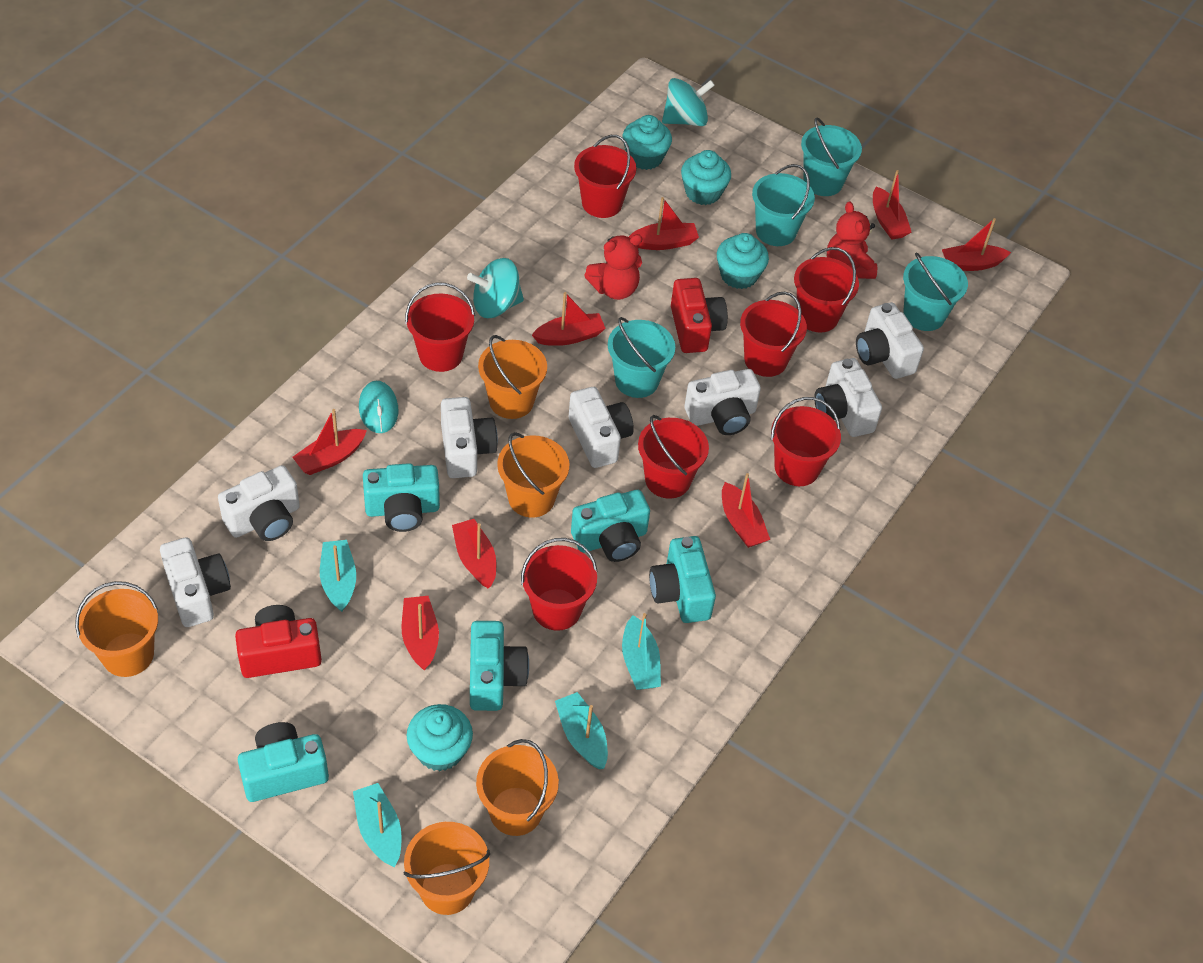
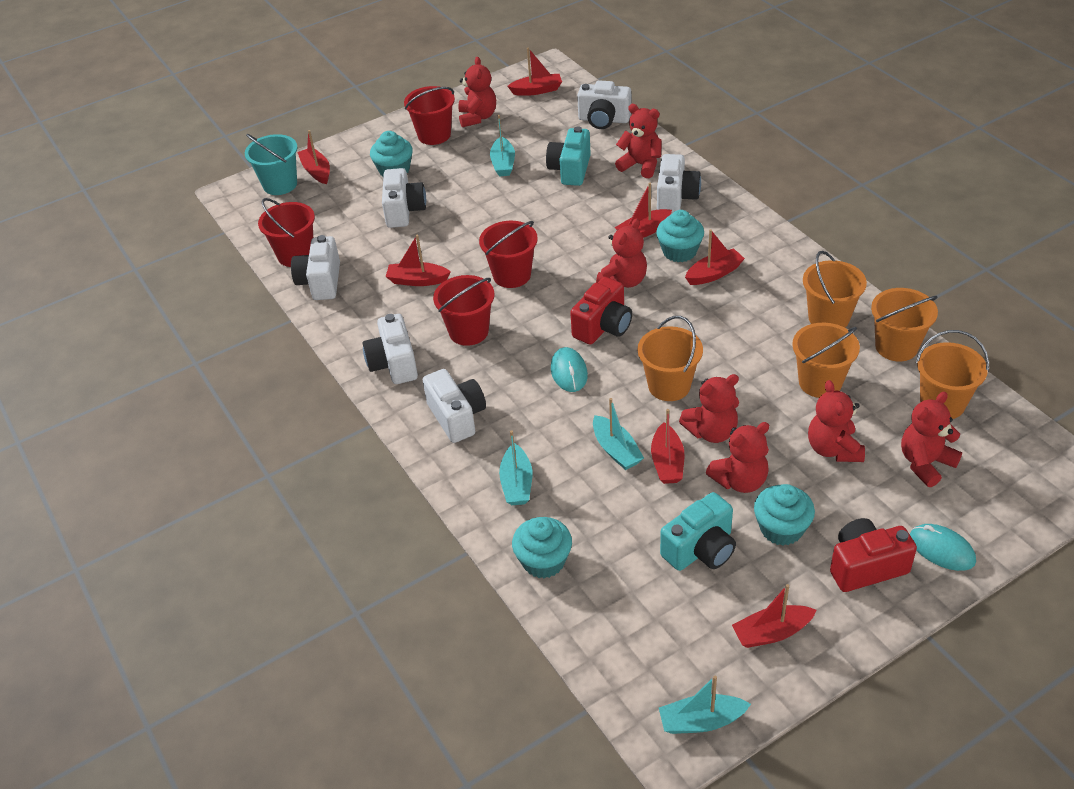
red boat: 8 -> 7
red bucket: 7 -> 4
red teddy bear: 2 -> 7
turquoise bucket: 4 -> 1
turquoise camera: 5 -> 2
turquoise mouse: 1 -> 2
turquoise spinning top: 2 -> 0
white camera: 7 -> 6

